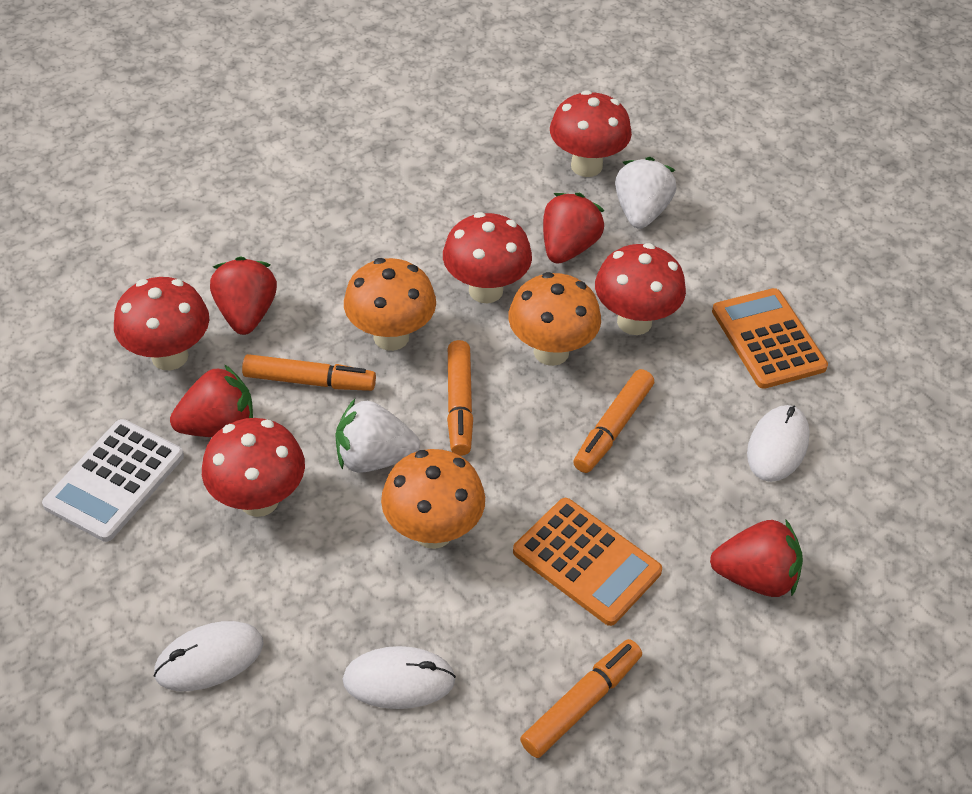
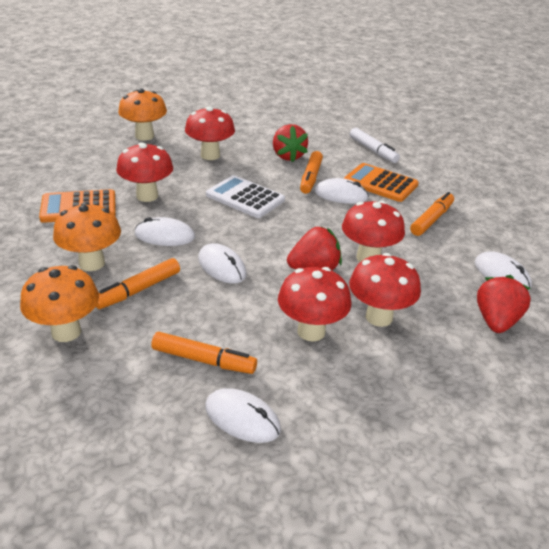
red strawberry: 4 -> 3
white marker: 0 -> 1
white mouse: 3 -> 5
white strawberry: 2 -> 0

